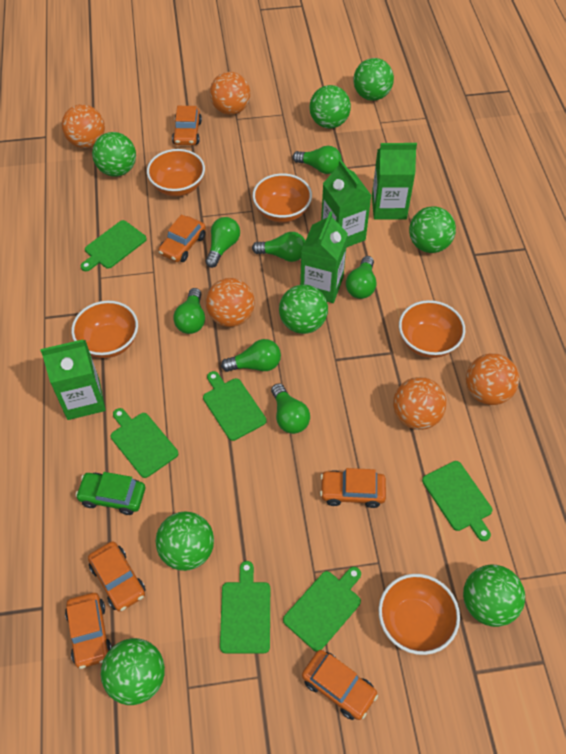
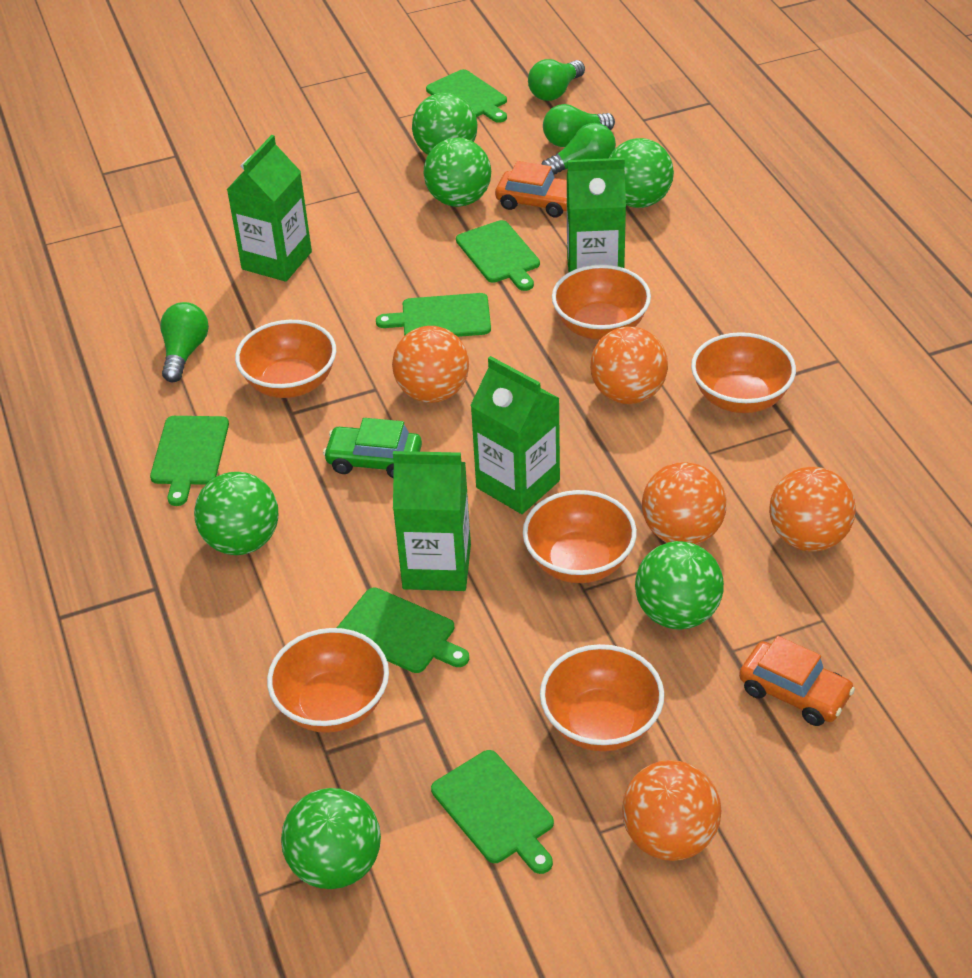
green ball: 8 -> 6
green light bulb: 7 -> 4
orange bowl: 5 -> 6
orange car: 6 -> 2

